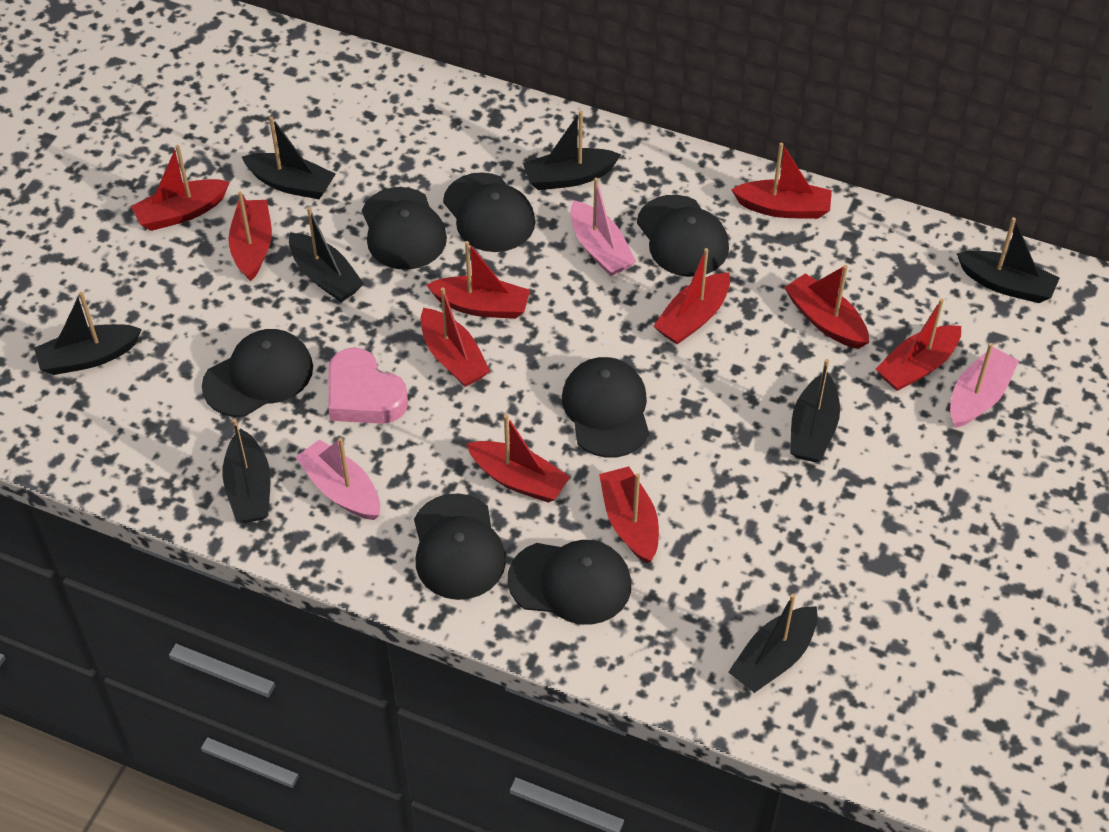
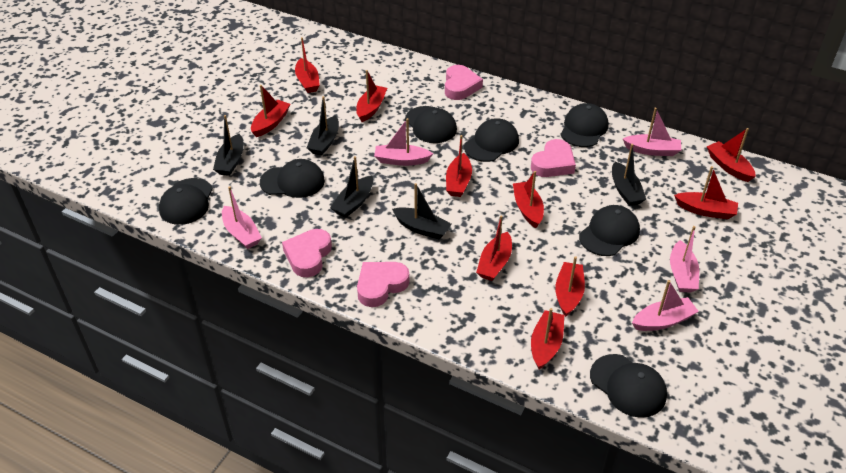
black boat: 8 -> 5
pink boat: 3 -> 5
pink heart: 1 -> 4

